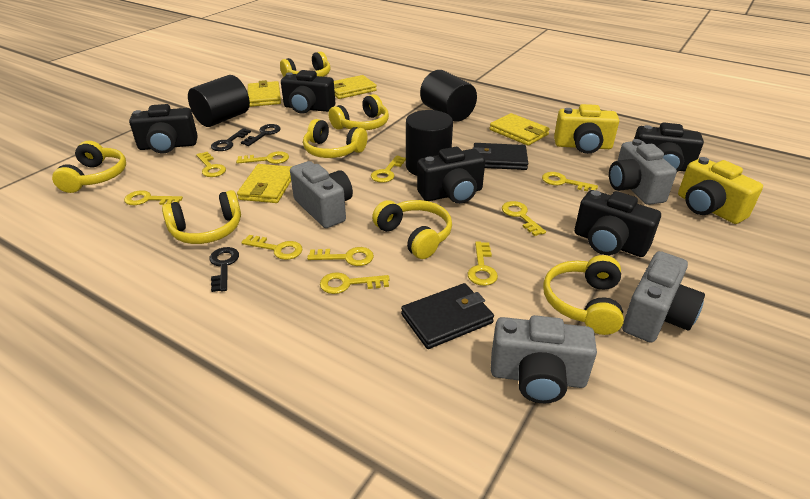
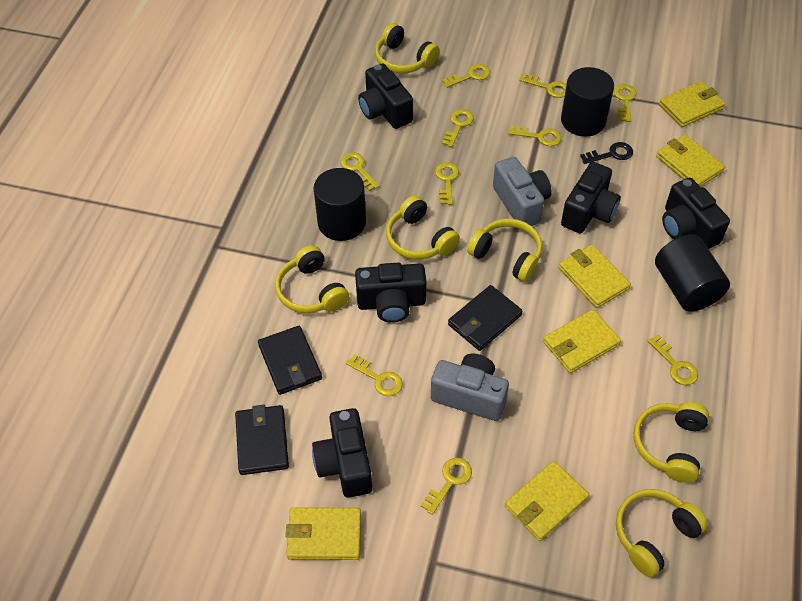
black key: 3 -> 1
black wallet: 2 -> 3
grey camera: 4 -> 2
yellow camera: 2 -> 0
yellow headphones: 7 -> 6
yellow wallet: 4 -> 6

